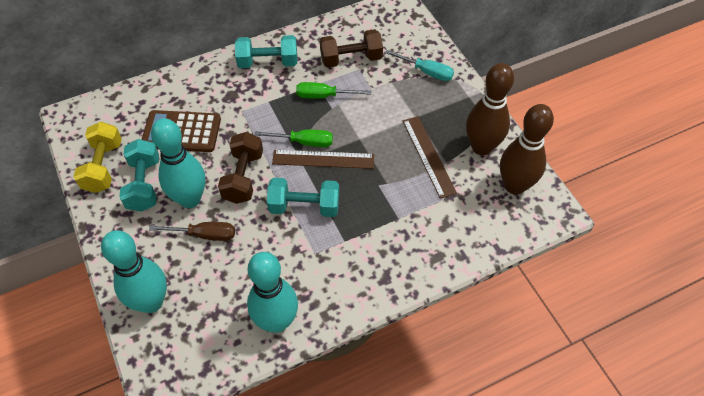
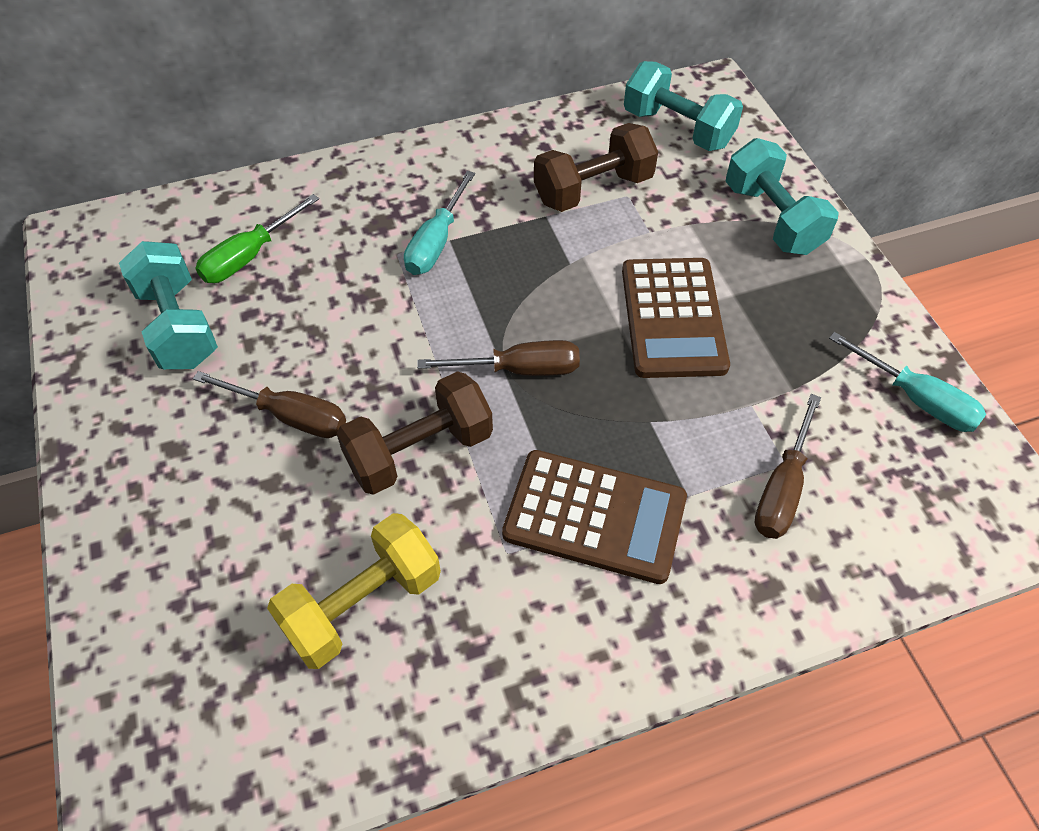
brown bowling pin: 2 -> 0
brown calculator: 1 -> 2
brown ruler: 2 -> 0
brown screwdriver: 1 -> 3
green screwdriver: 2 -> 1
turquoise bowling pin: 3 -> 0
turquoise screwdriver: 1 -> 2

